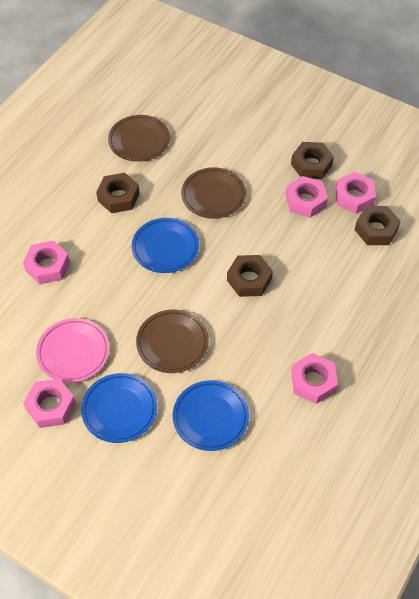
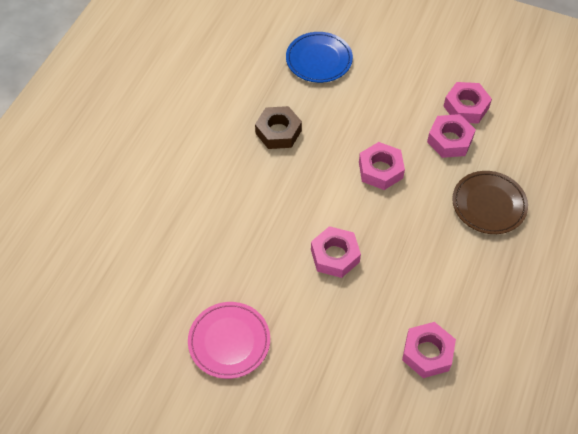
blue plate: 3 -> 1
brown nut: 4 -> 1
brown plate: 3 -> 1

